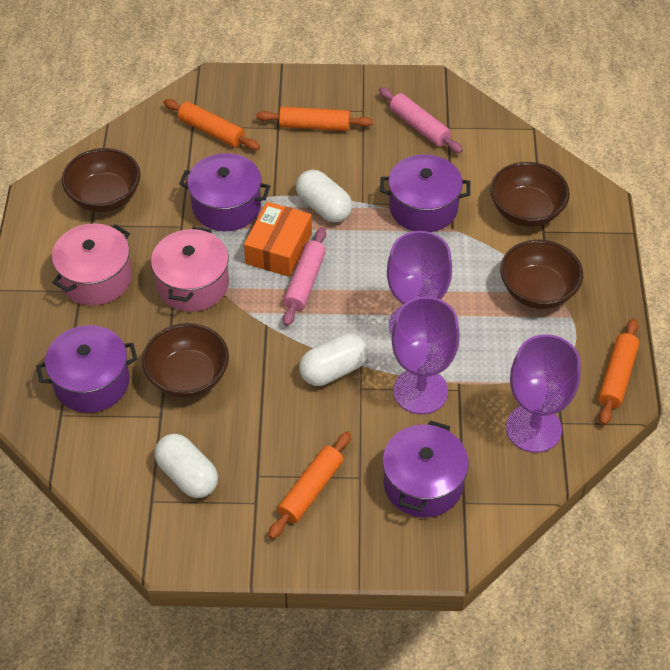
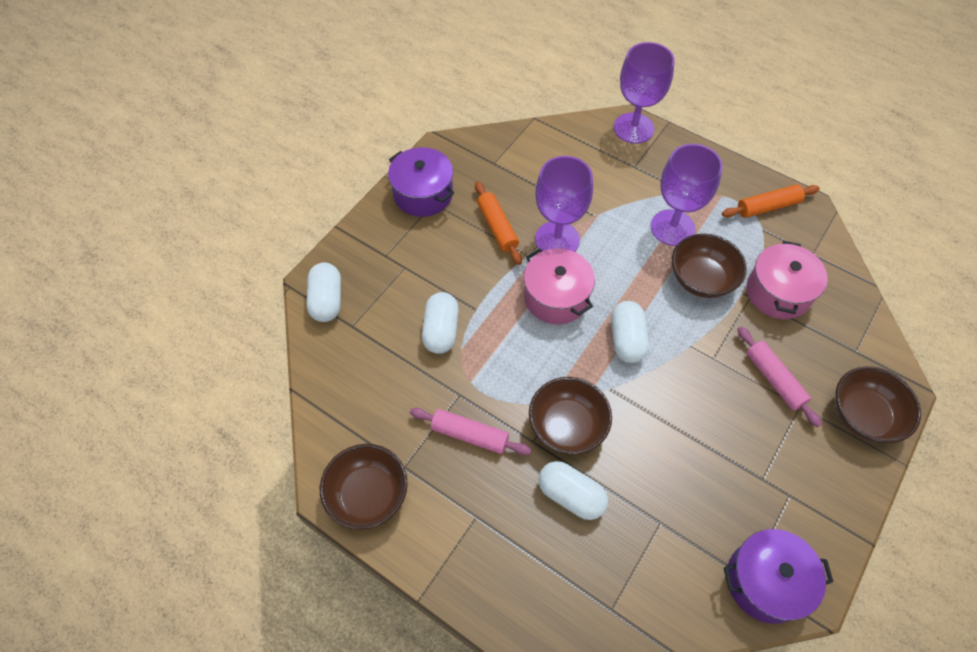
orange box: 1 -> 0
orange rolling pin: 4 -> 2
purple pot: 4 -> 2
white capsule: 3 -> 4

